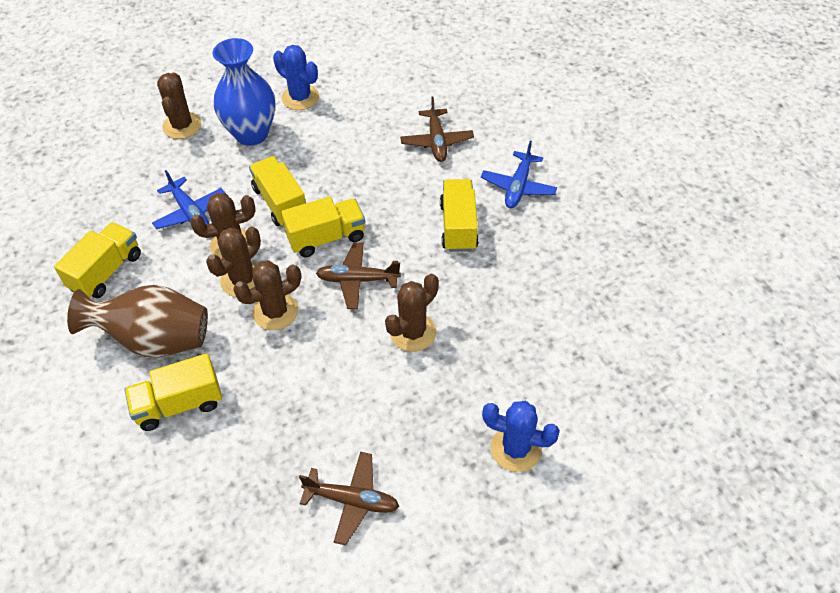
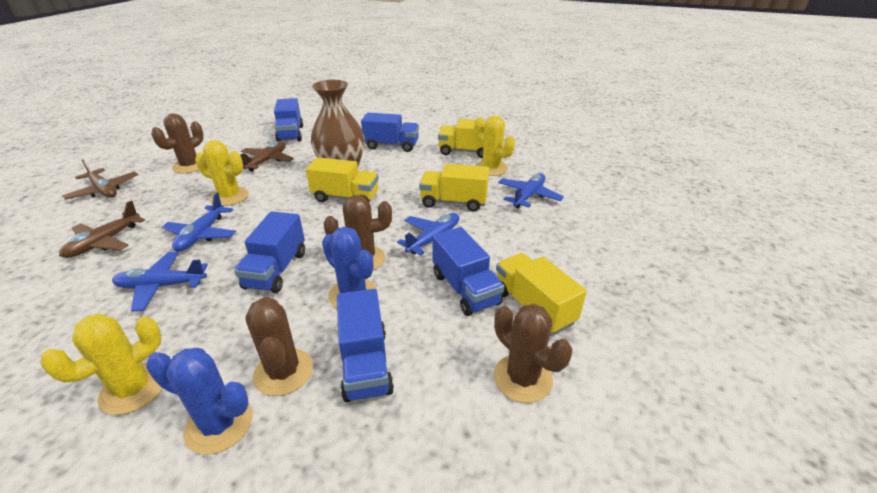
blue plane: 2 -> 4
blue truck: 0 -> 5
blue vase: 1 -> 0
brown cactus: 5 -> 4
yellow cactus: 0 -> 3
yellow truck: 5 -> 4

